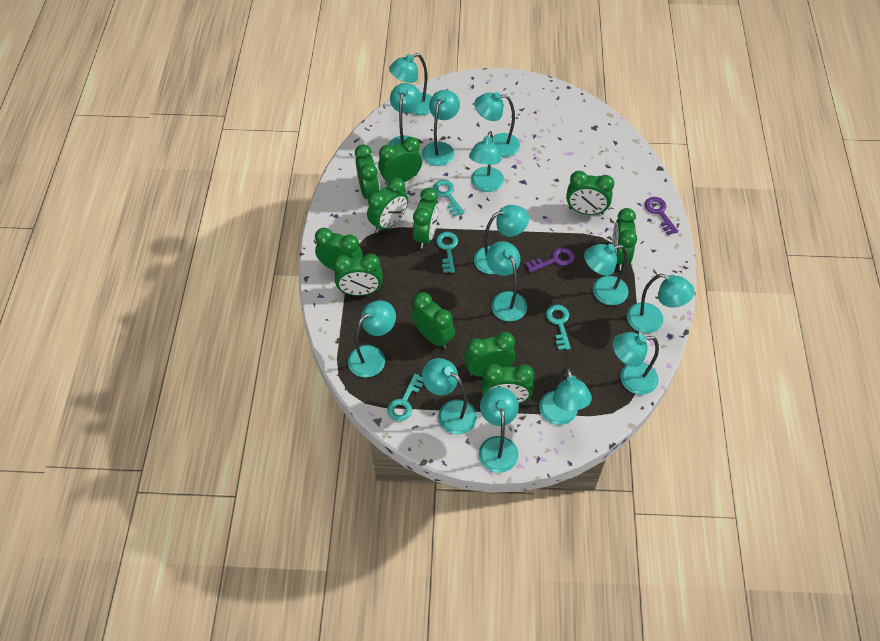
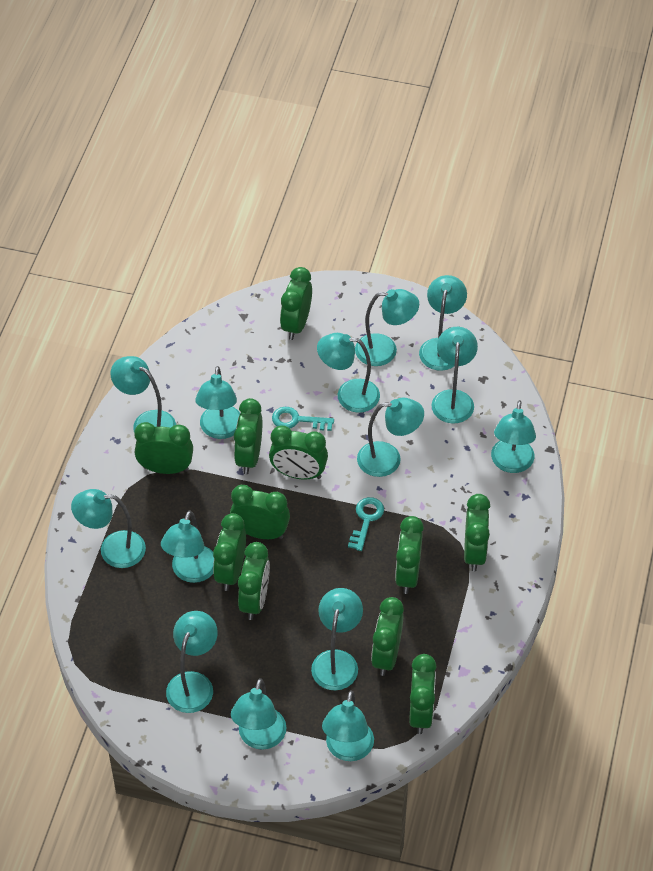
purple key: 2 -> 0
turquoise key: 4 -> 2

